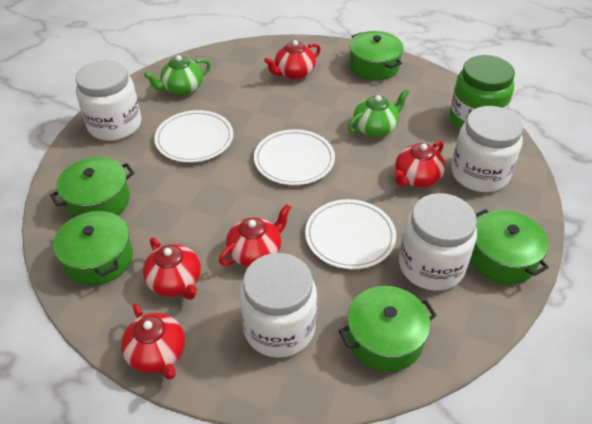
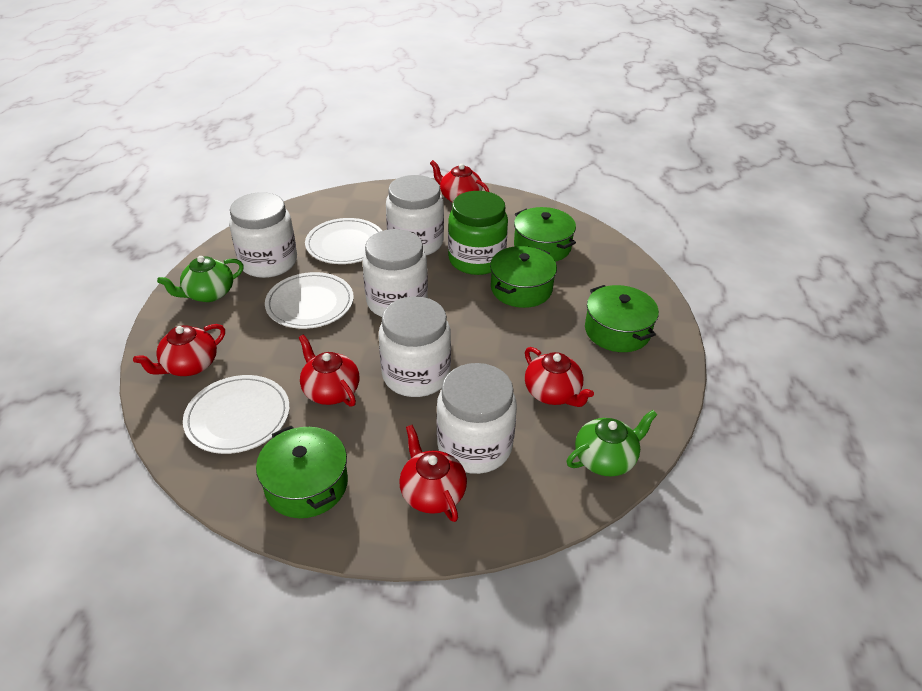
green pot: 5 -> 4
white jar: 4 -> 5

